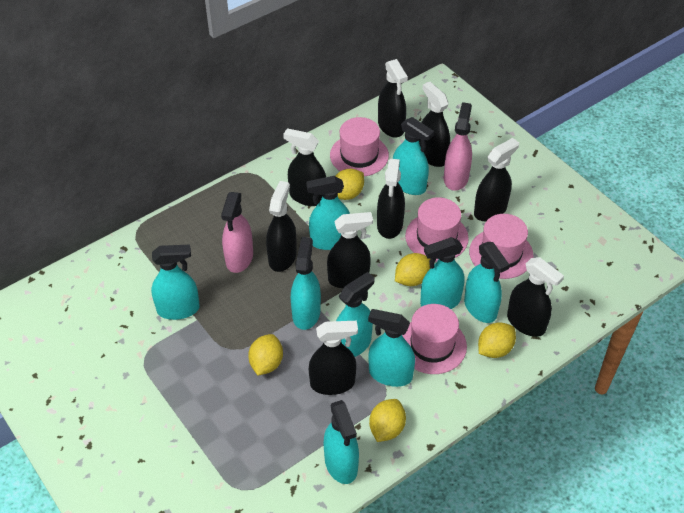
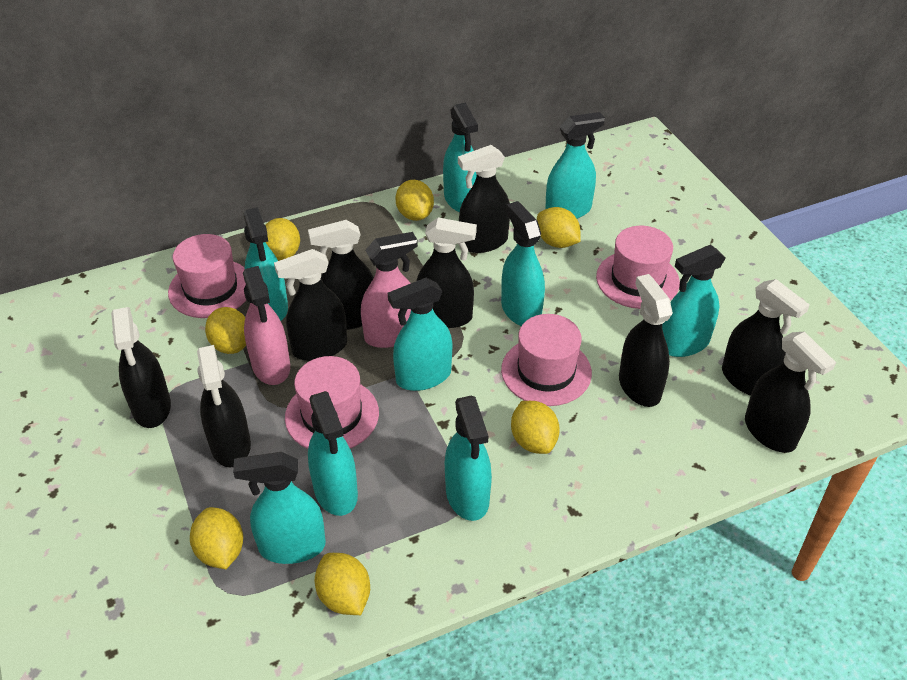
yellow lemon: 5 -> 7

